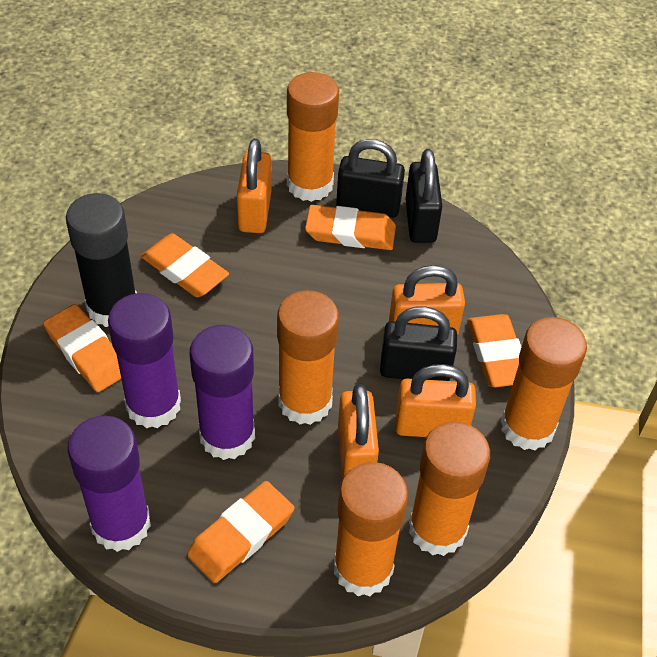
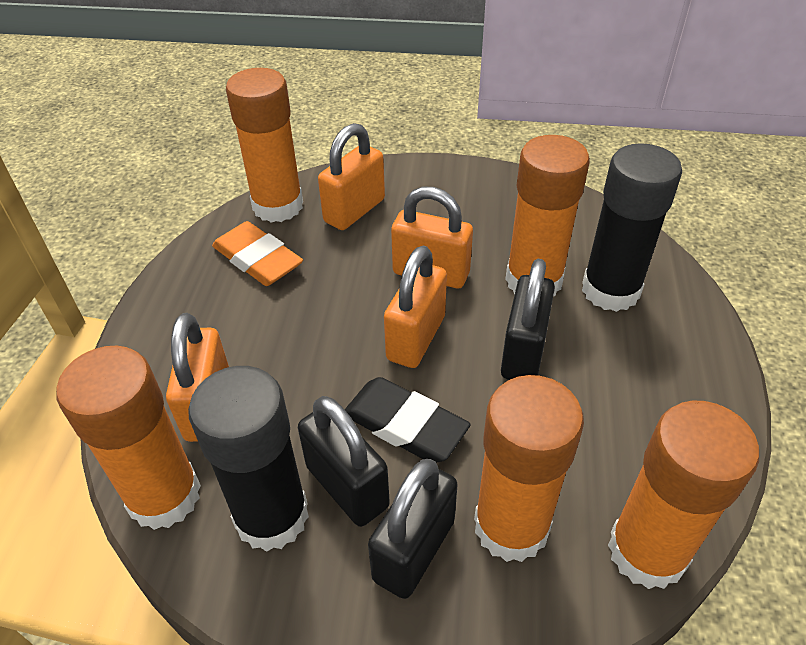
black eraser: 0 -> 1
black glue stick: 1 -> 2
orange eraser: 5 -> 1
purple glue stick: 3 -> 0

